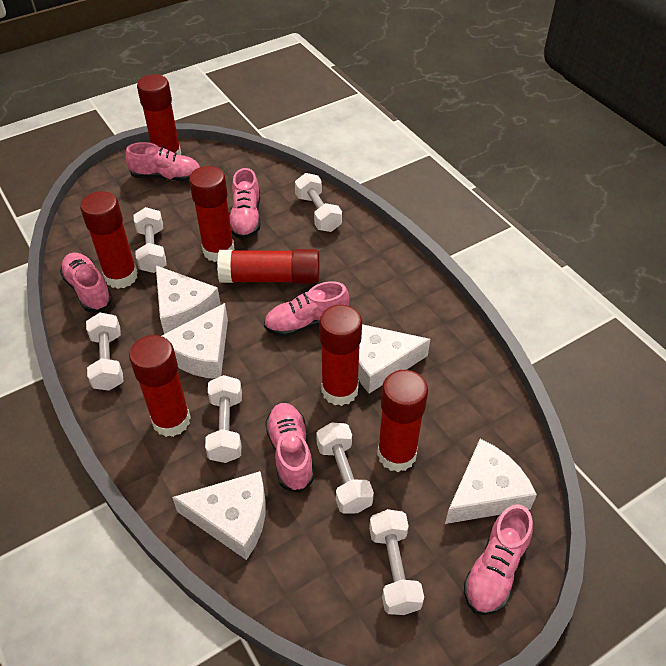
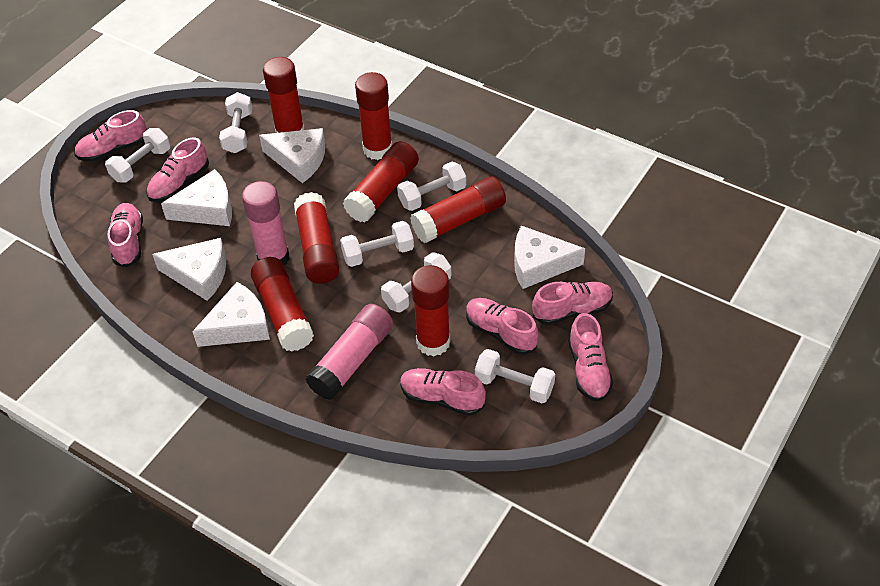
pink glue stick: 0 -> 2
pink shoe: 6 -> 7

